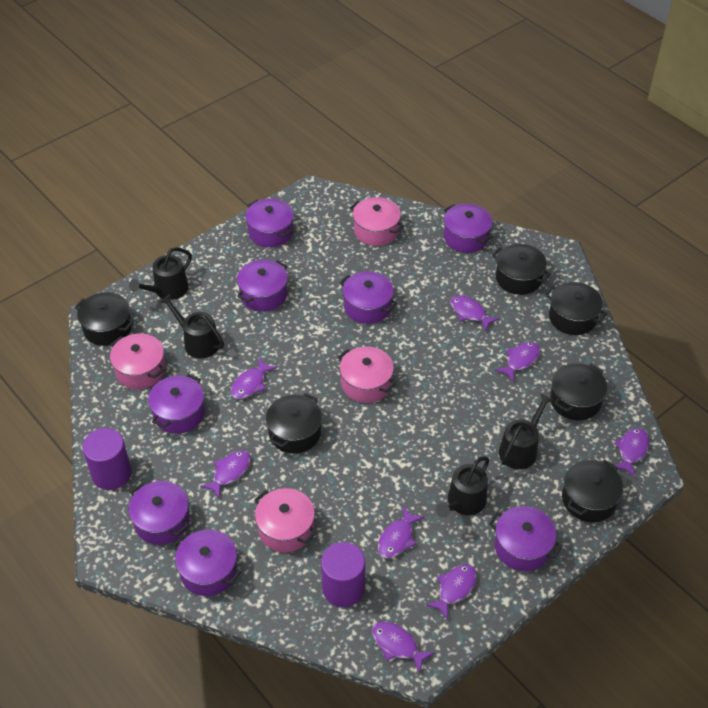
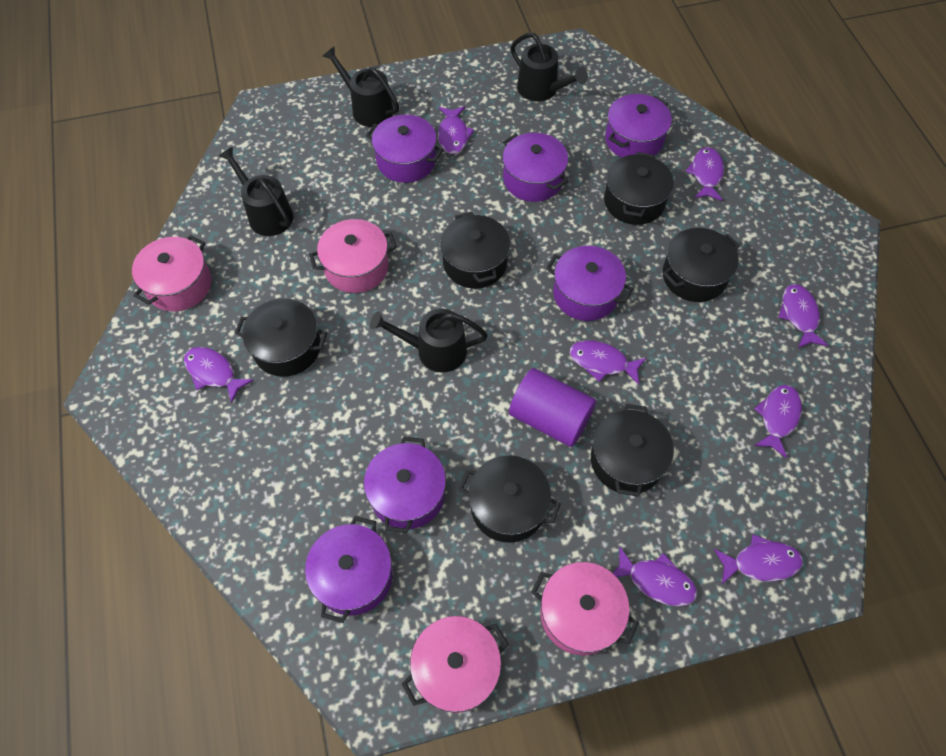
purple cylinder: 2 -> 1
purple pot: 8 -> 6

